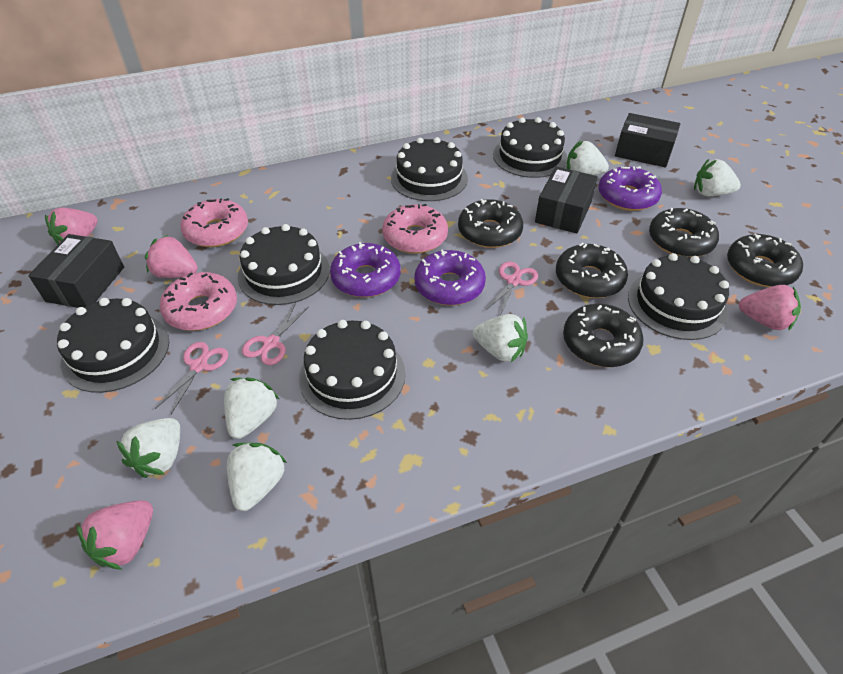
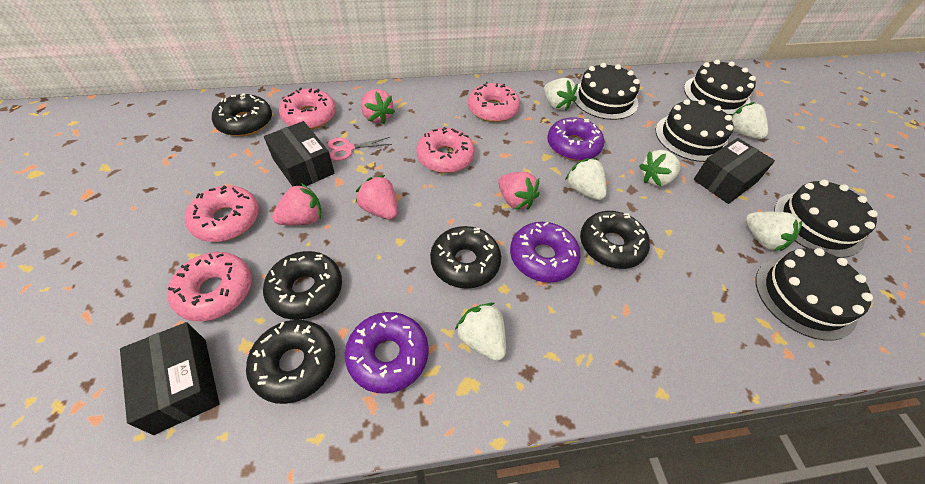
black cake: 6 -> 5
pink donut: 3 -> 5
pink scissors: 3 -> 1

